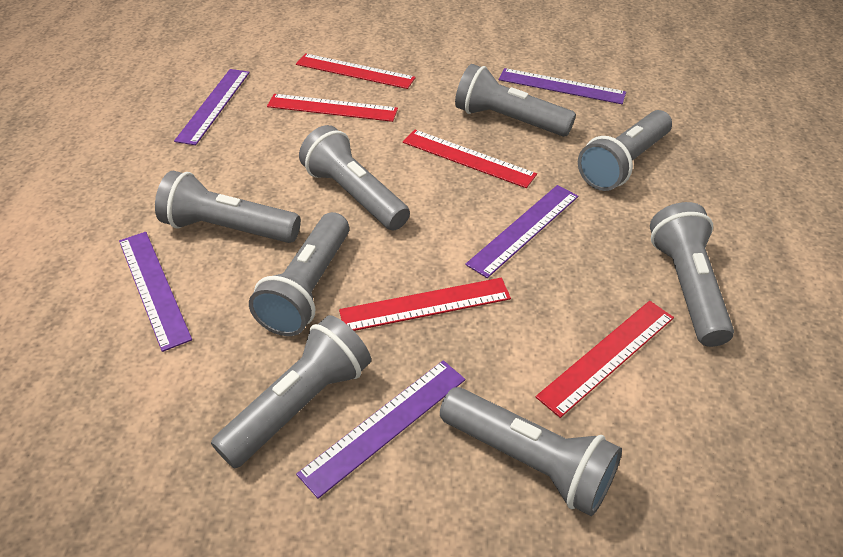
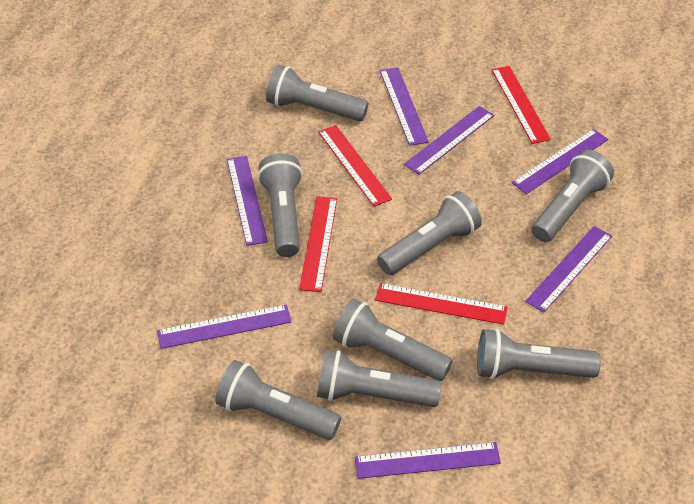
purple ruler: 5 -> 7
red ruler: 5 -> 4

